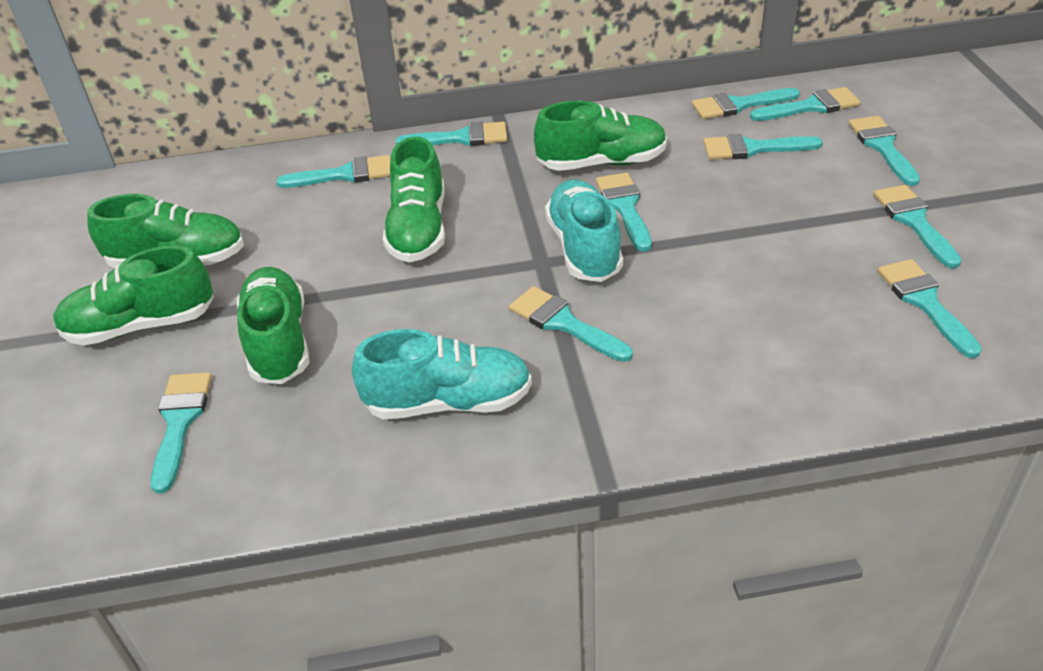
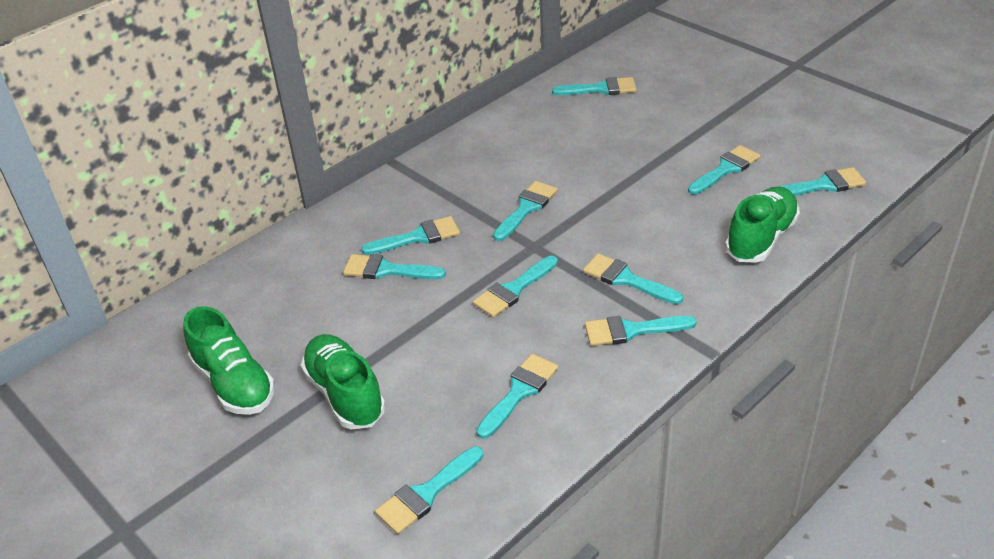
green shoe: 5 -> 3
turquoise shoe: 2 -> 0

